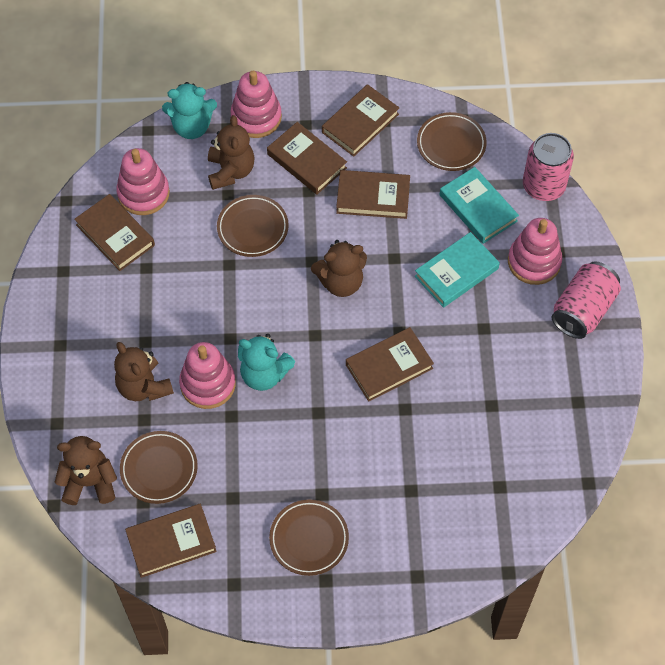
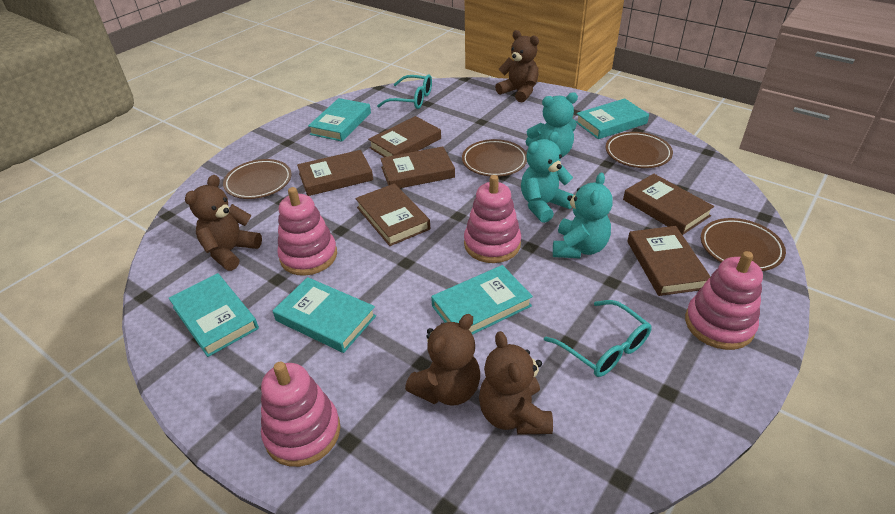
pink can: 2 -> 0
turquoise book: 2 -> 5
turquoise glasses: 0 -> 2
turquoise teddy bear: 2 -> 3

